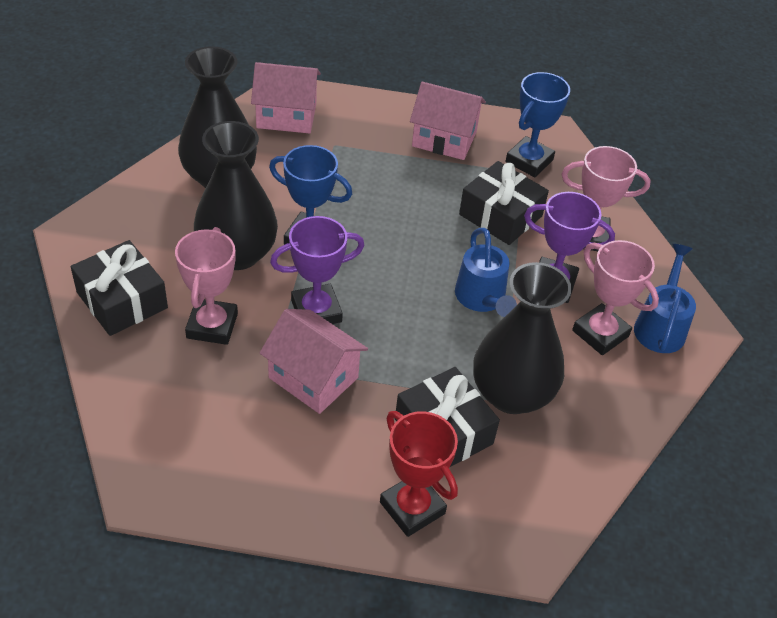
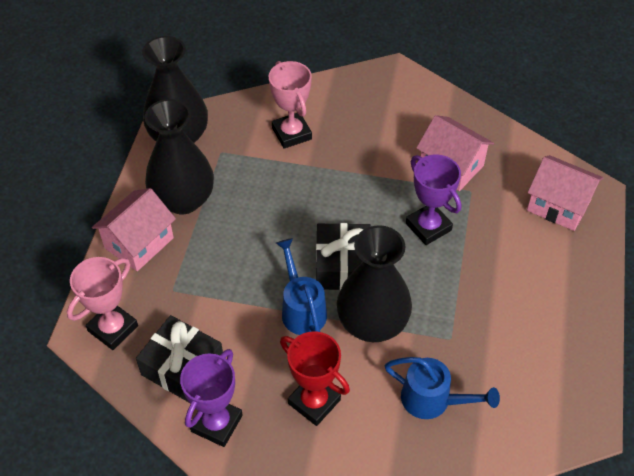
black gift: 3 -> 2
blue trophy: 2 -> 0
pink trophy: 3 -> 2

